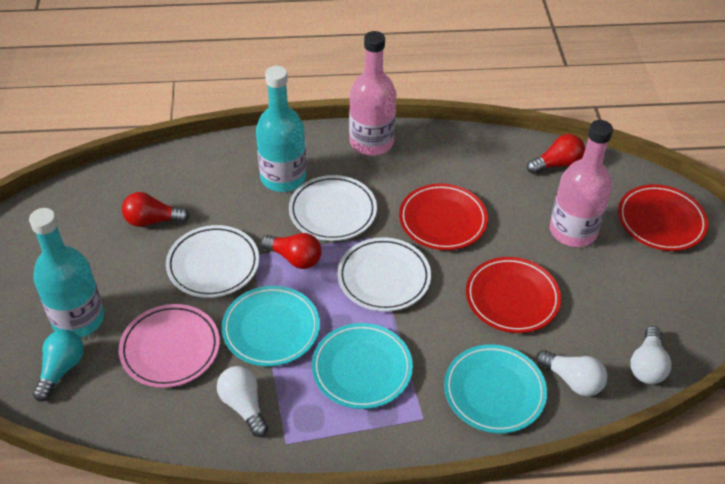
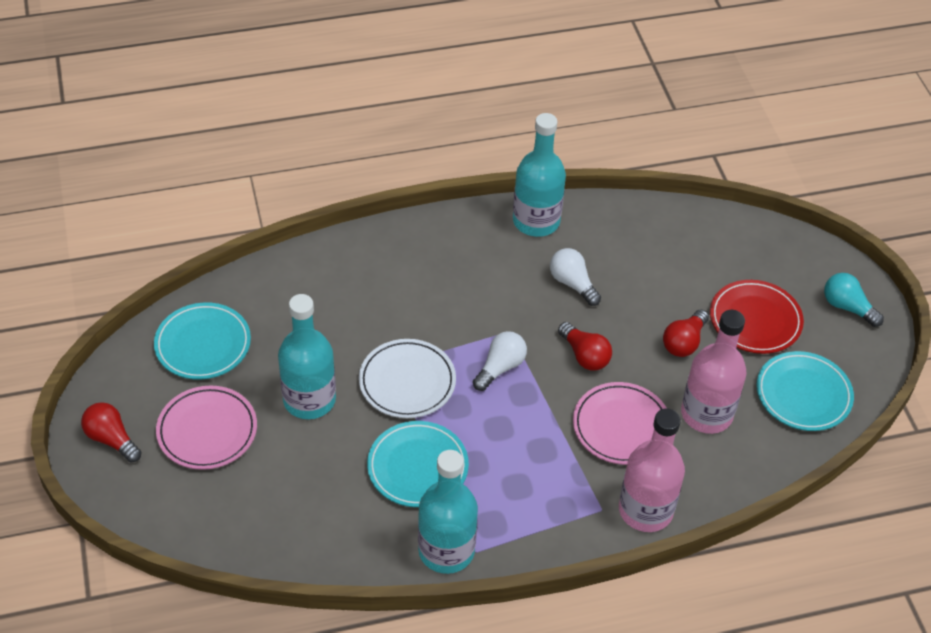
pink plate: 1 -> 2
red plate: 3 -> 1
turquoise bottle: 2 -> 3
white light bulb: 3 -> 2
white plate: 3 -> 1

